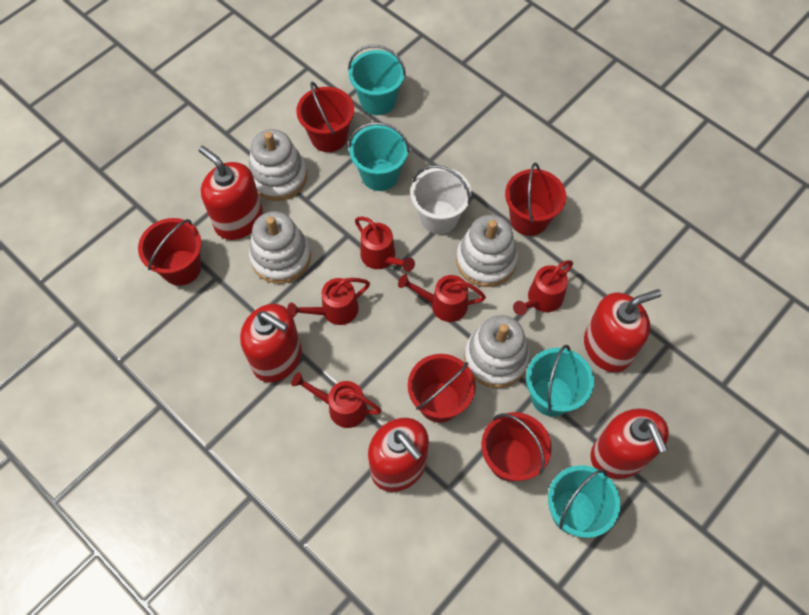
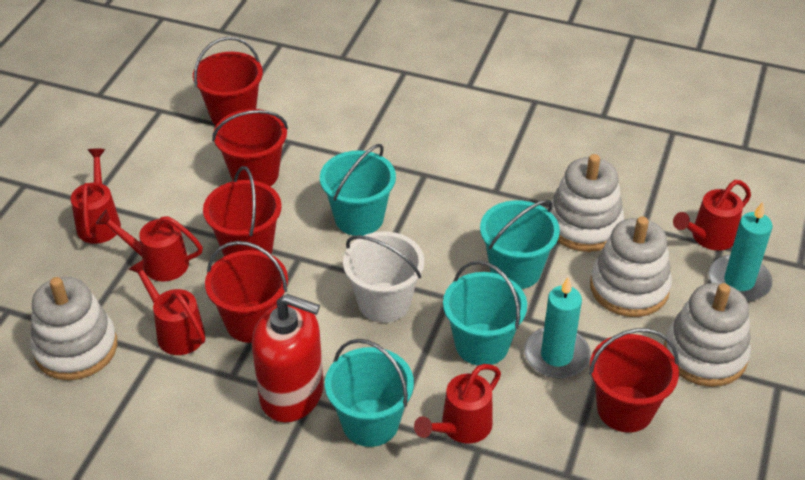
red soap dispenser: 5 -> 1
turquoise candle: 0 -> 2

